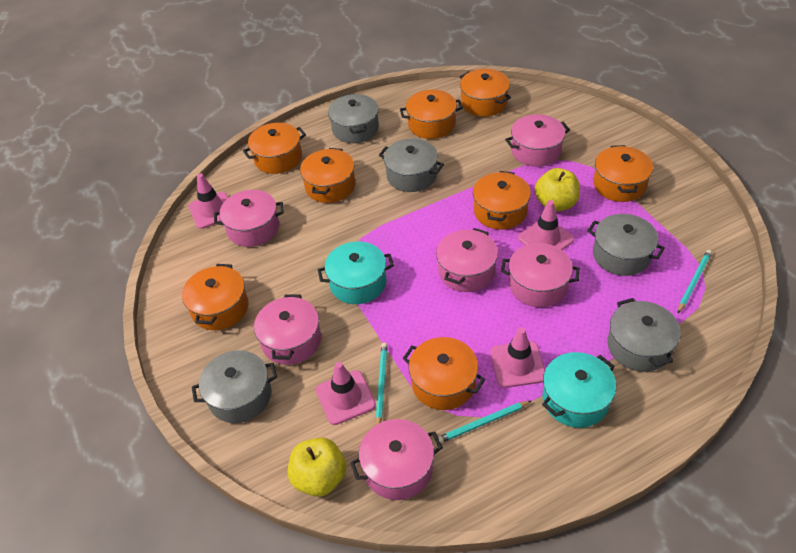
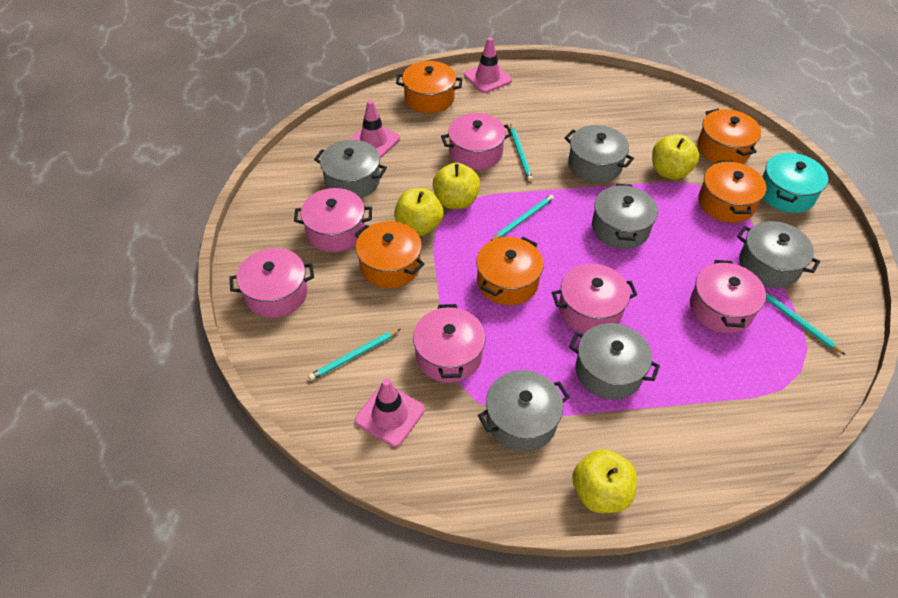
grey pot: 5 -> 6
orange pot: 8 -> 5
pink traffic cone: 4 -> 3
turquoise pencil: 3 -> 4
turquoise pot: 2 -> 1
yellow apple: 2 -> 4

